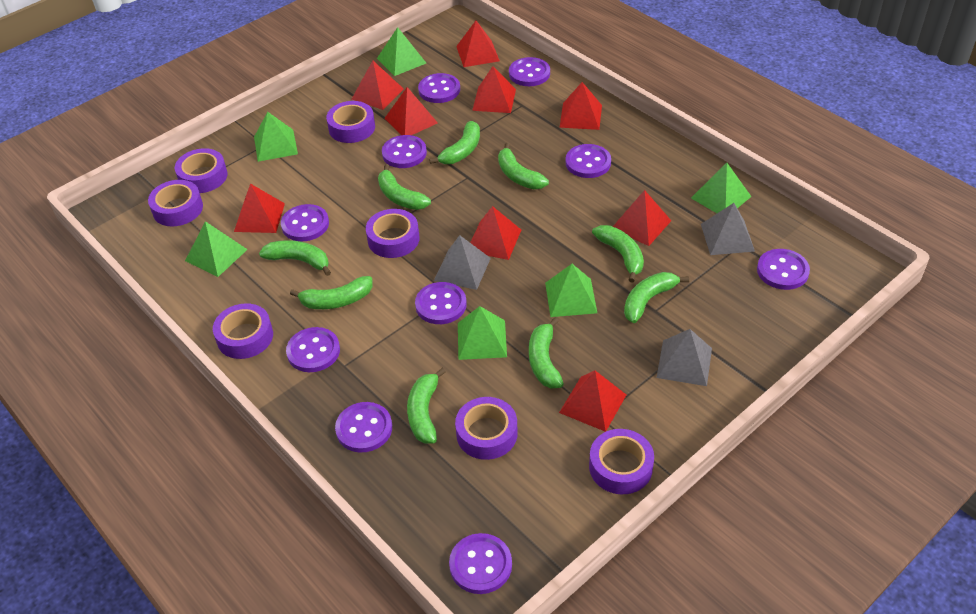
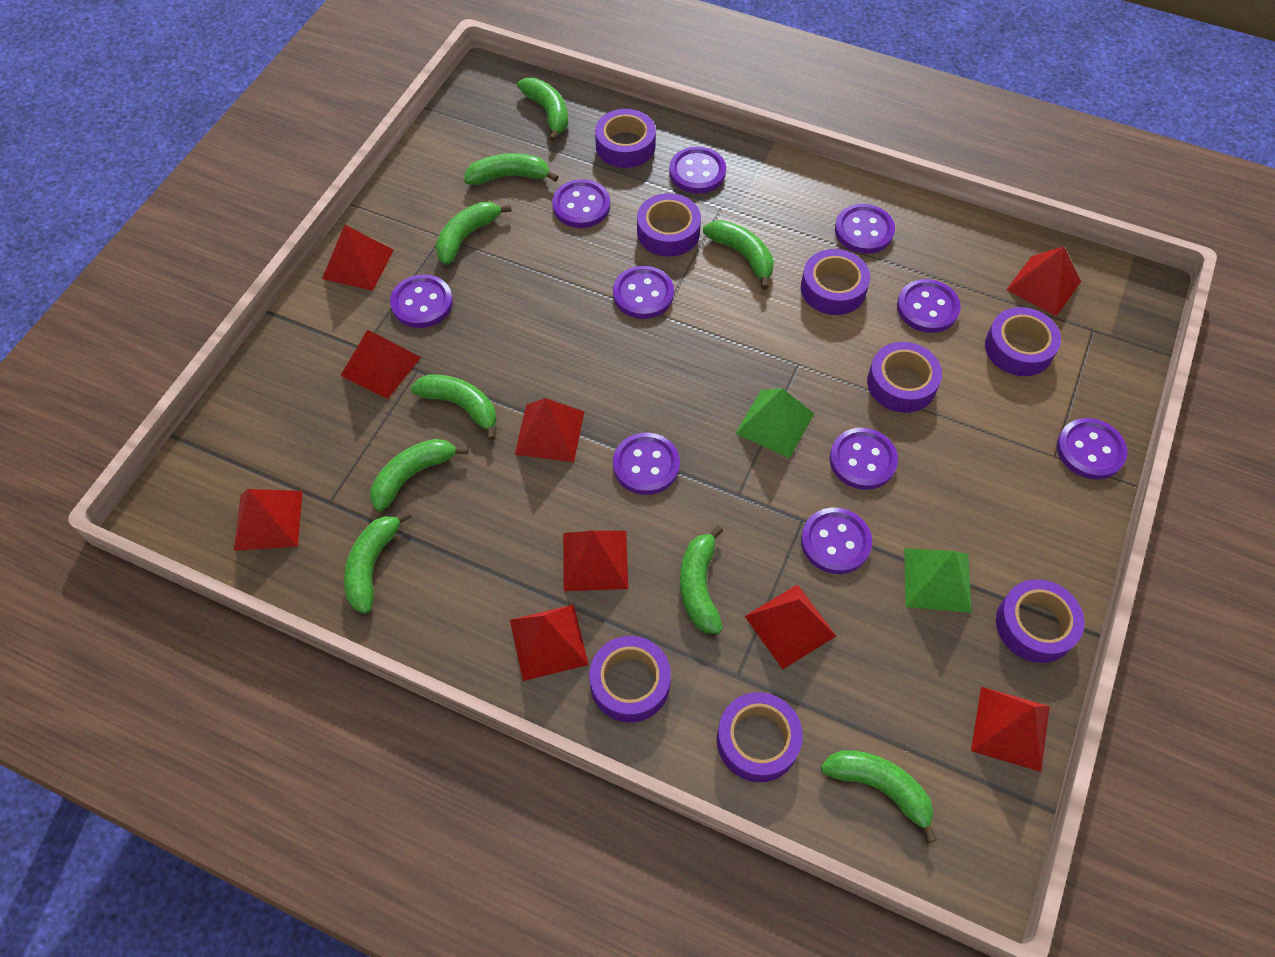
green pyramid: 6 -> 2
grey pyramid: 3 -> 0
purple tape: 7 -> 8

